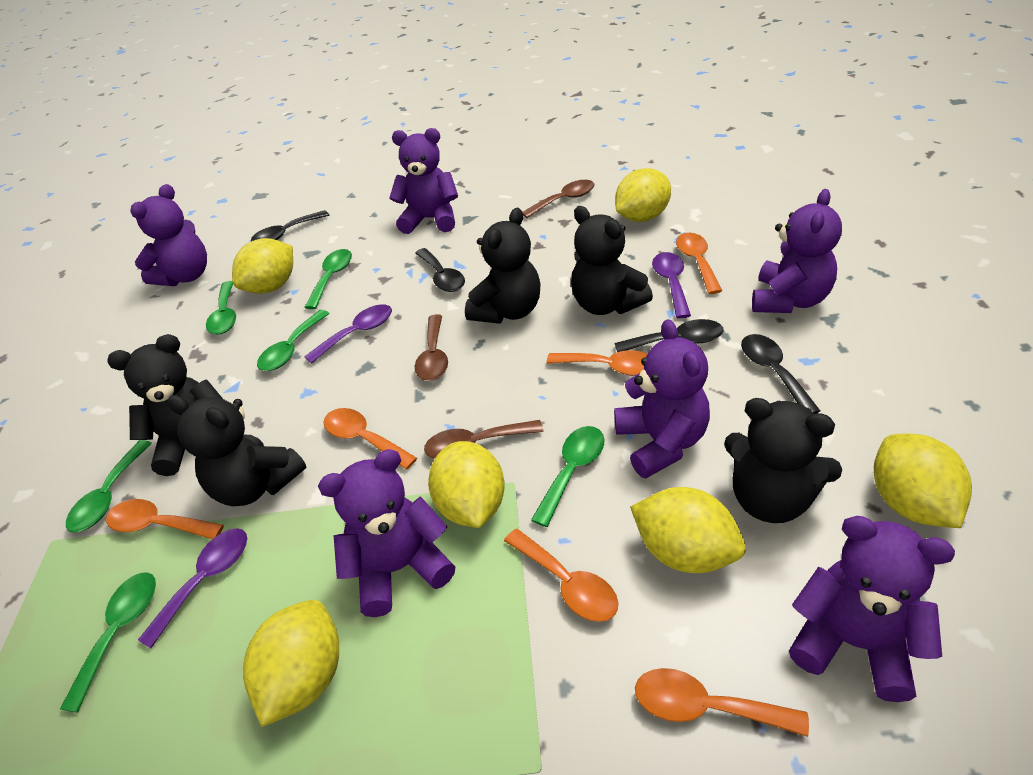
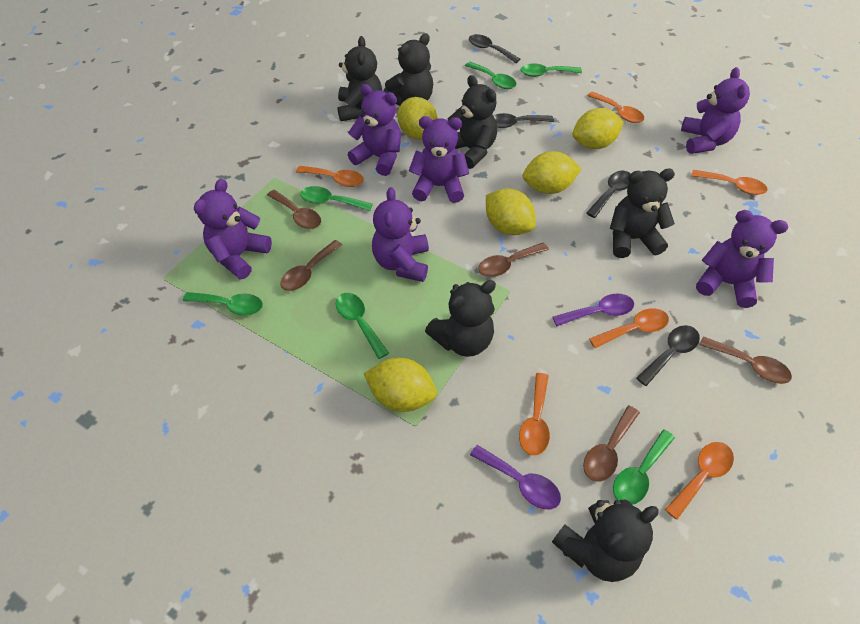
black teddy bear: 5 -> 6
brown spoon: 3 -> 5
purple spoon: 3 -> 2
yellow lemon: 6 -> 5

